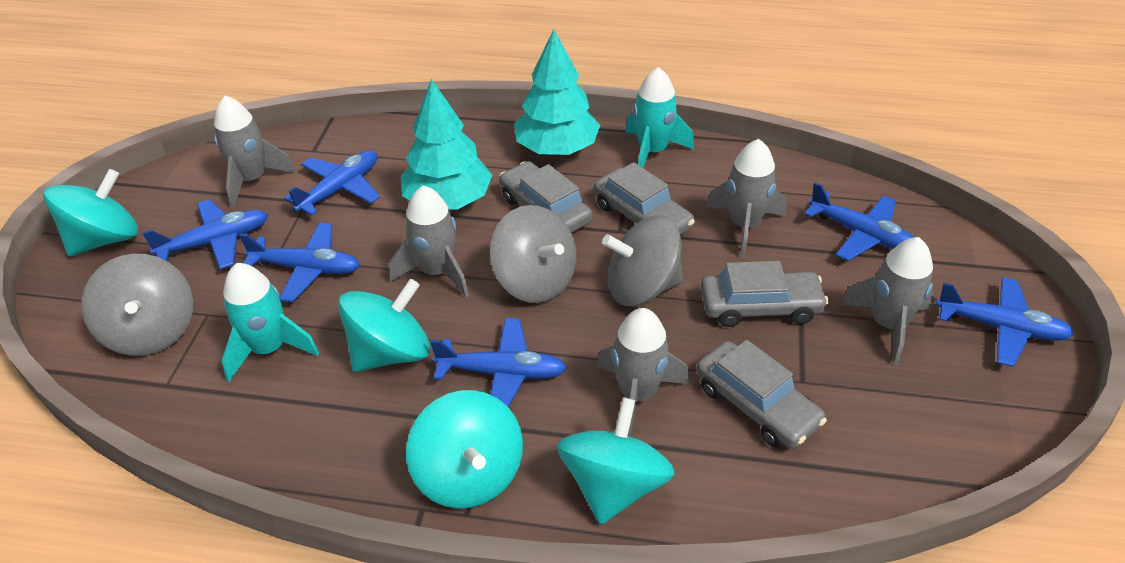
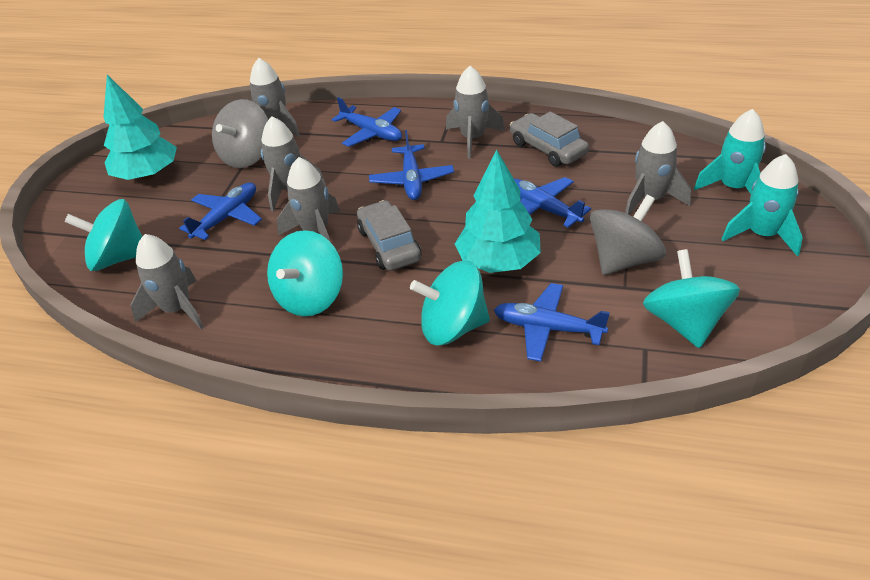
blue plane: 6 -> 5
grey car: 4 -> 2
grey rocket: 5 -> 6
grey spinning top: 3 -> 2

